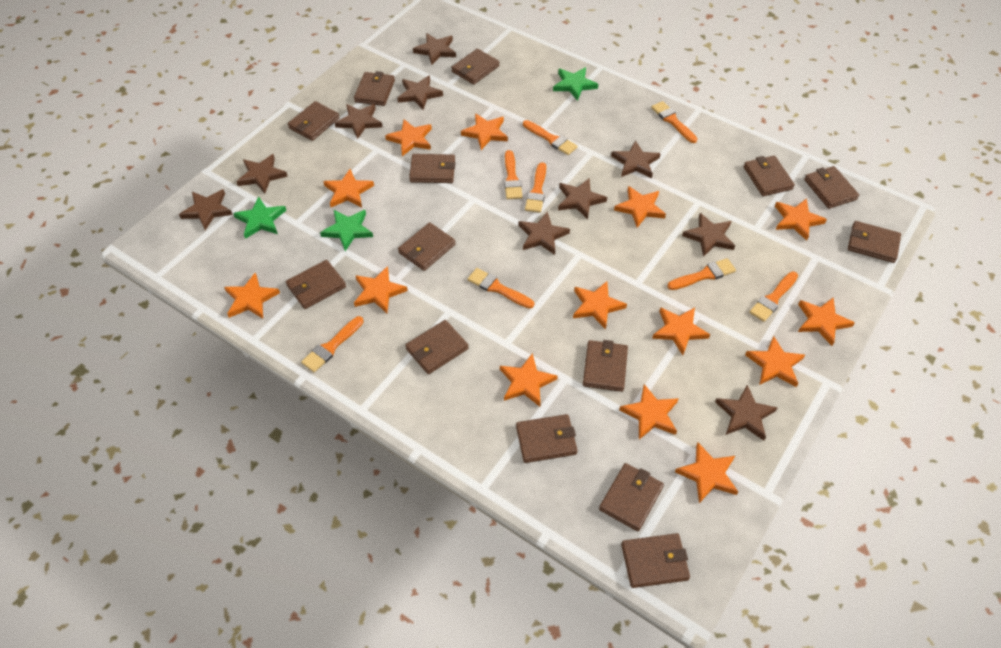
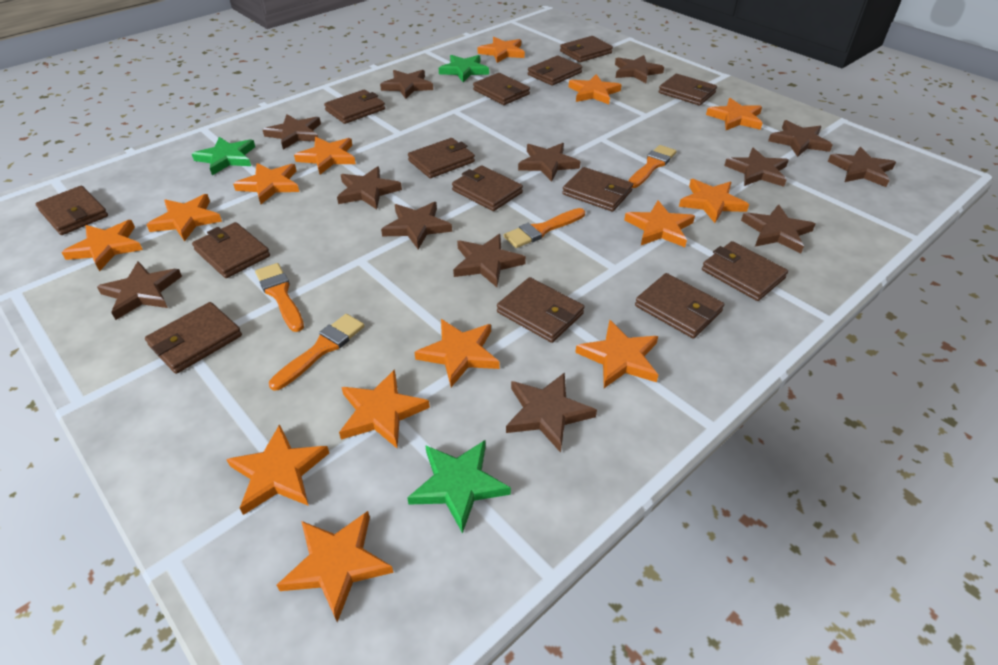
brown star: 10 -> 13
orange brush: 8 -> 4

